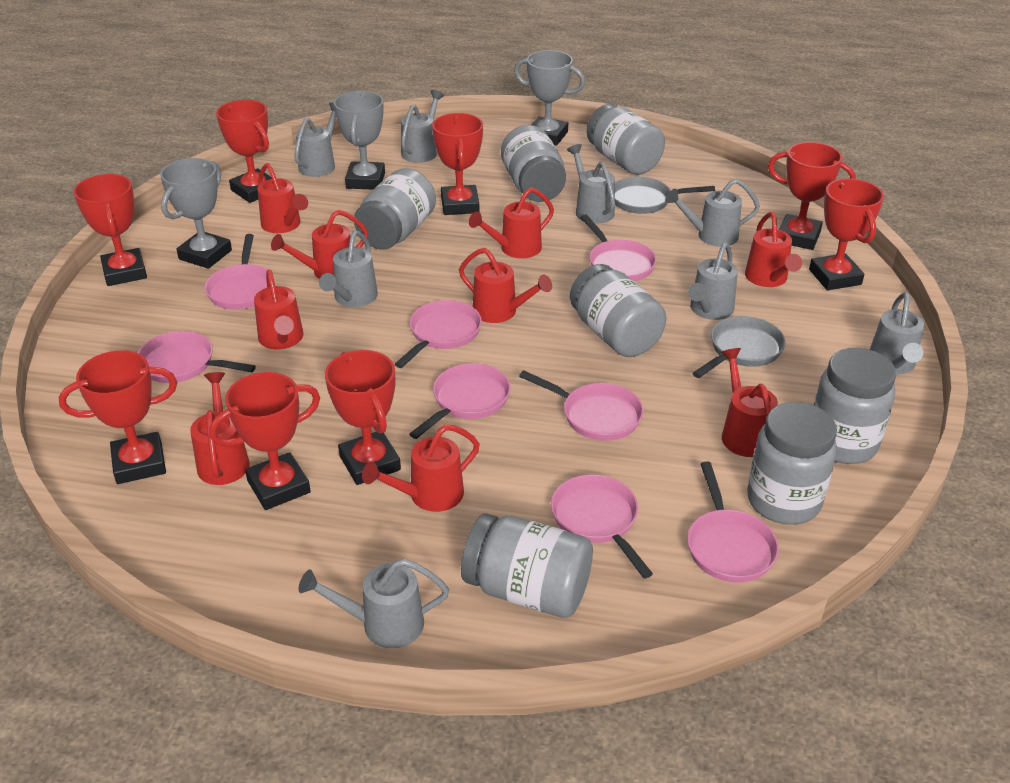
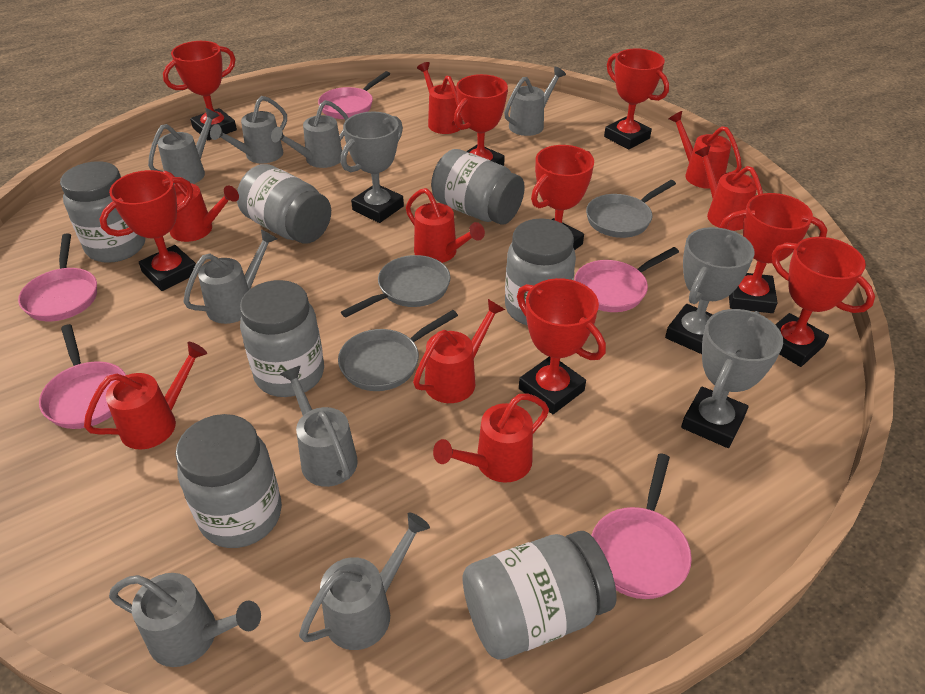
grey pan: 2 -> 3
pink pan: 8 -> 5
red watering can: 9 -> 8

